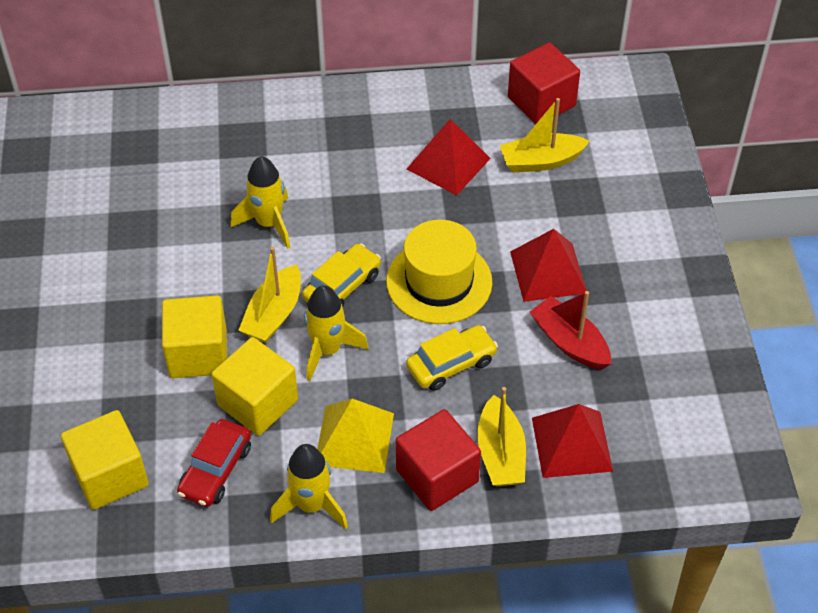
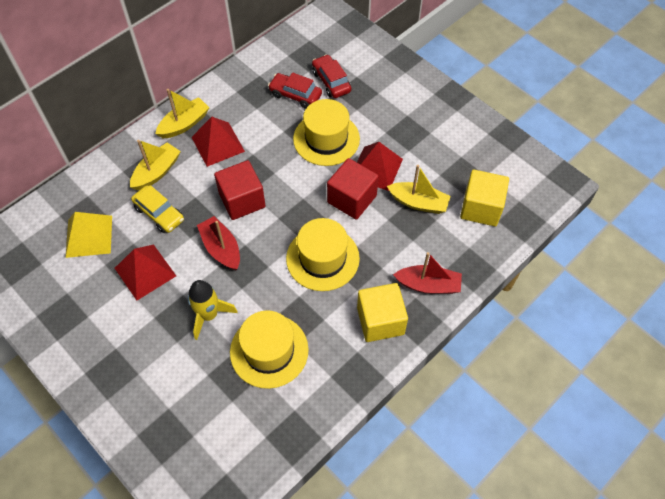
red boat: 1 -> 2
red car: 1 -> 2
yellow car: 2 -> 1
yellow cube: 3 -> 2
yellow hat: 1 -> 3
yellow rocket: 3 -> 1

